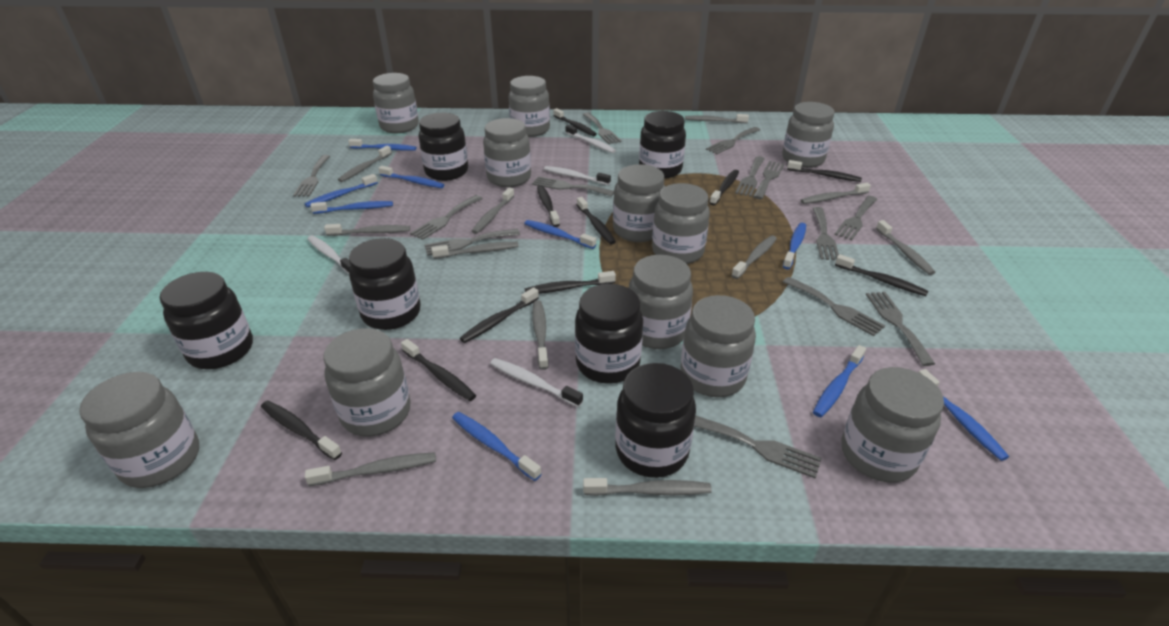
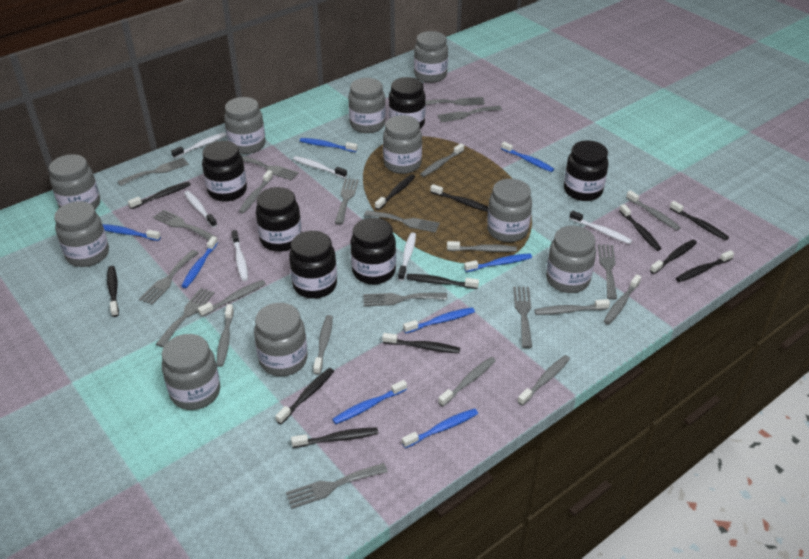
black toothbrush: 10 -> 12
blue toothbrush: 9 -> 8
grey jar: 11 -> 10
white toothbrush: 4 -> 6

